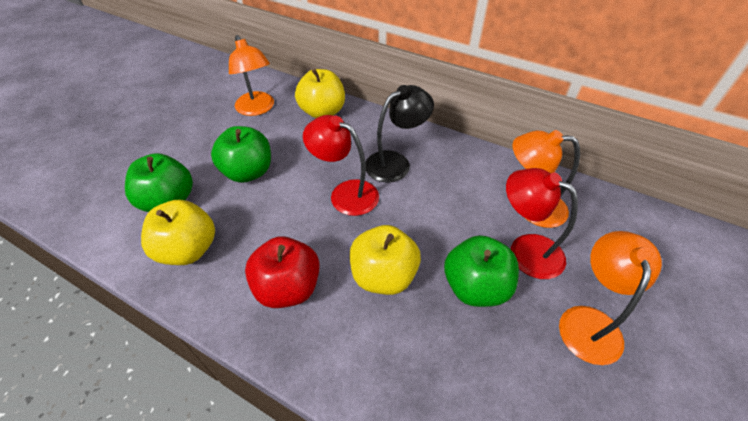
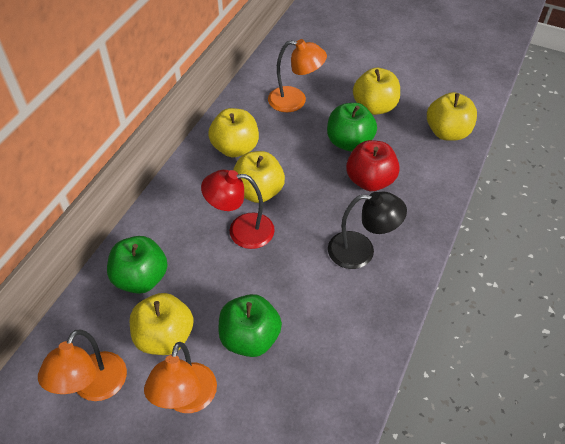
red lamp: 2 -> 1
yellow apple: 3 -> 5

